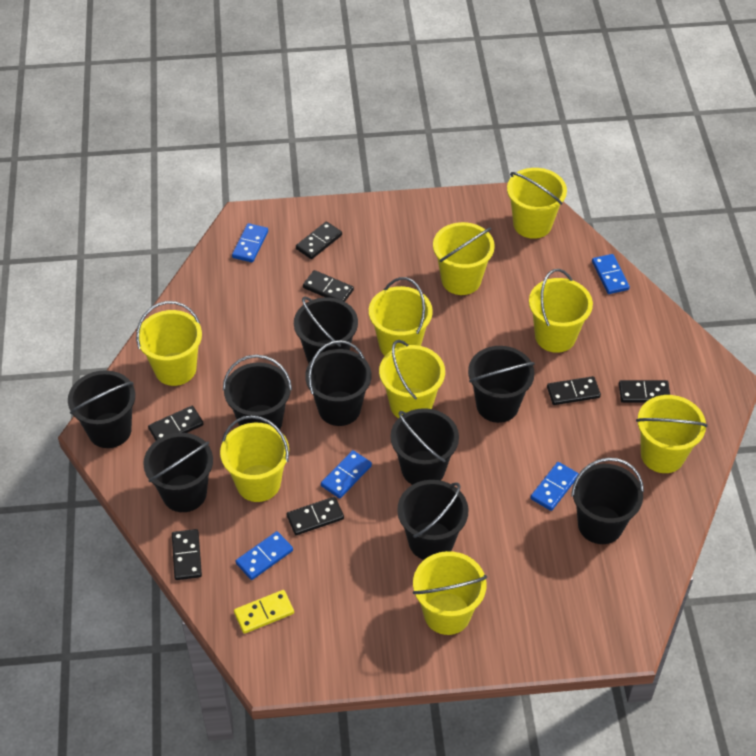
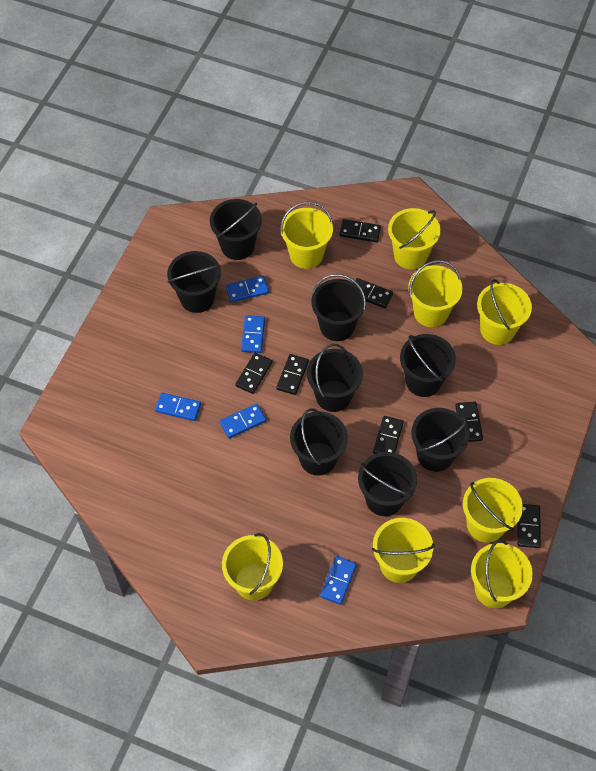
black bucket: 9 -> 8
yellow bucket: 9 -> 8
yellow domino: 1 -> 0

